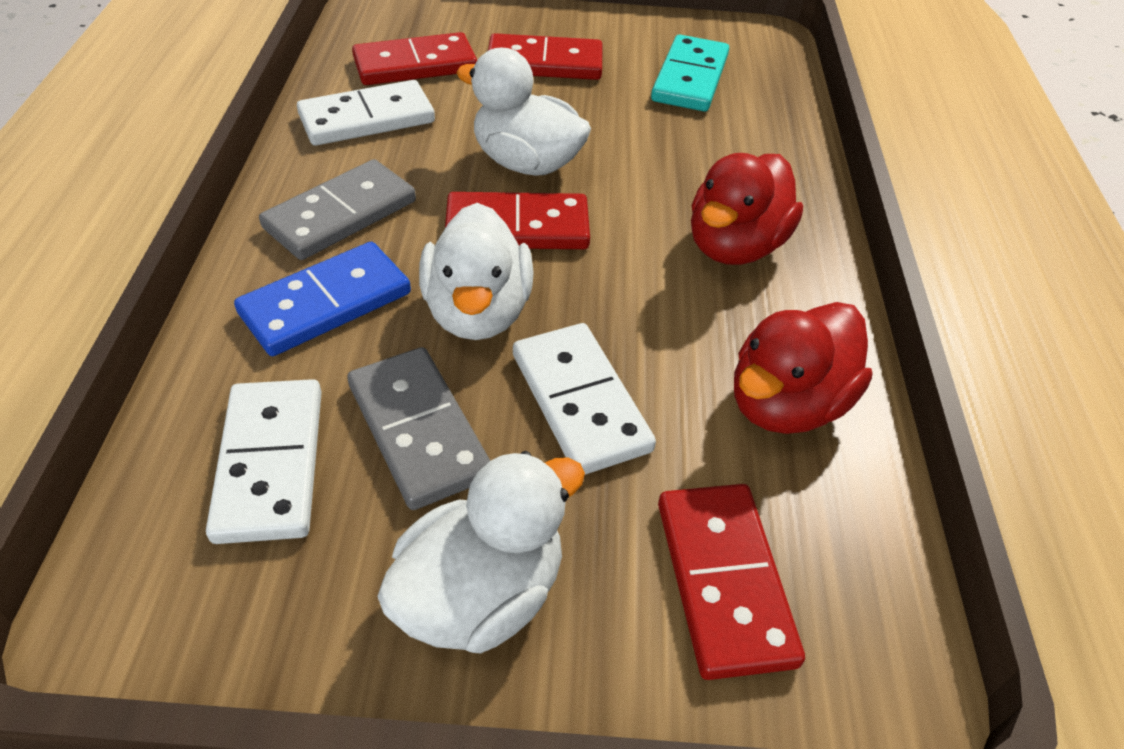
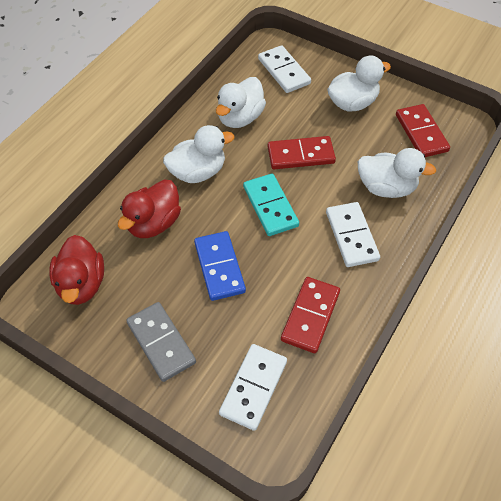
grey domino: 2 -> 1
red domino: 4 -> 3
white duck: 3 -> 4

